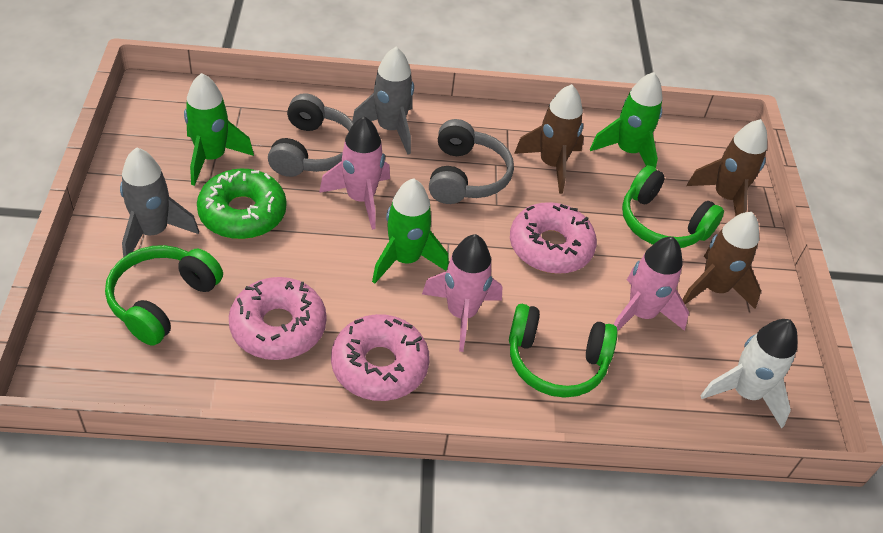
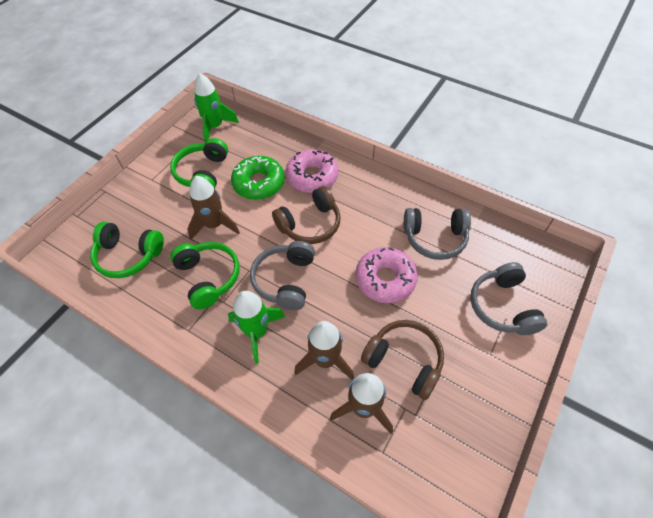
brown headphones: 0 -> 2
green rocket: 3 -> 2
grey headphones: 2 -> 3
grey rocket: 2 -> 0
pink donut: 3 -> 2
pink rocket: 3 -> 0
white rocket: 1 -> 0

